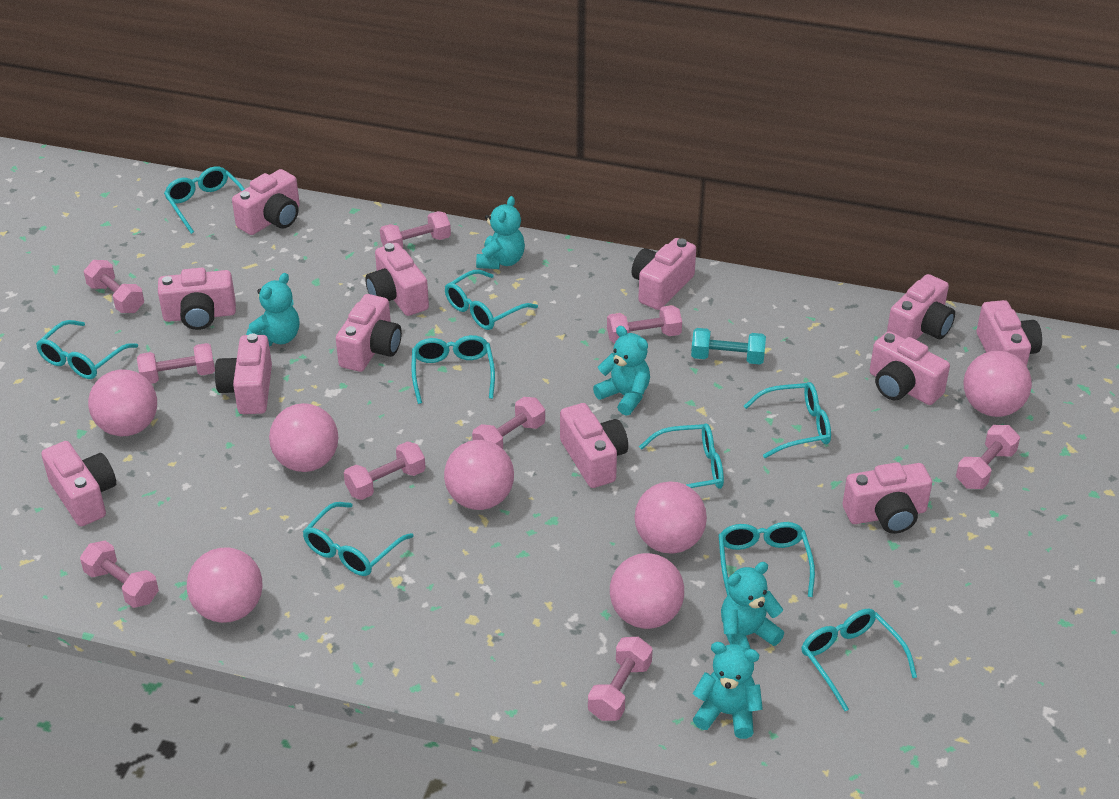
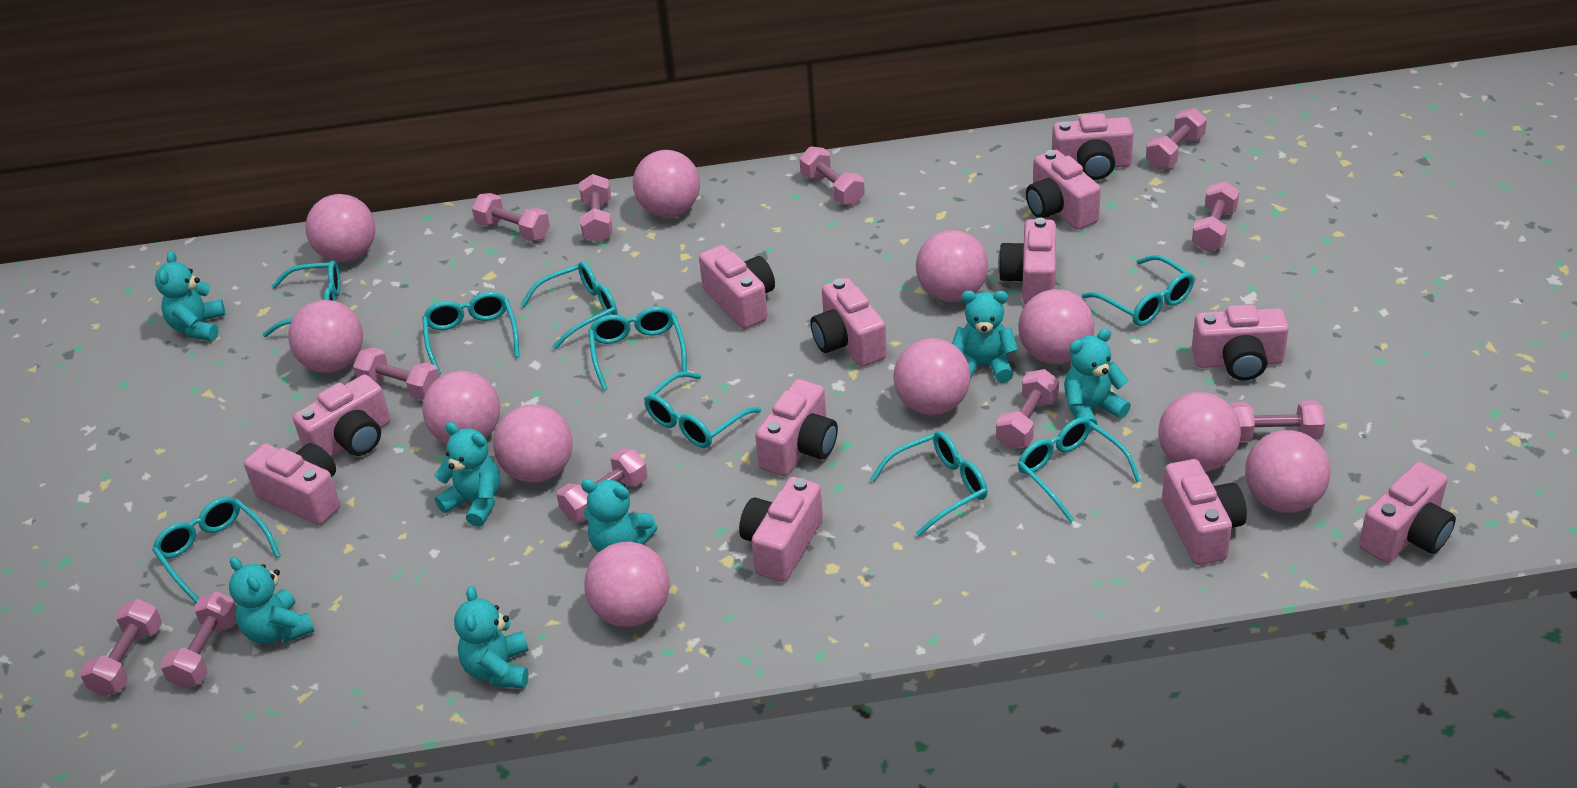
pink ball: 7 -> 11
pink dumbbell: 9 -> 11
turquoise dumbbell: 1 -> 0
turquoise teddy bear: 5 -> 7

